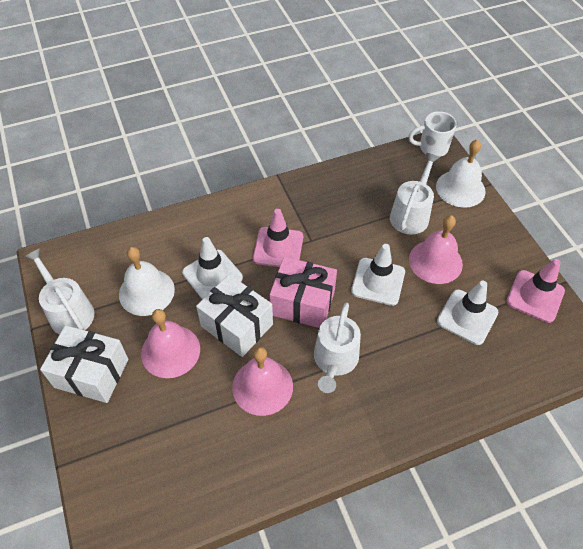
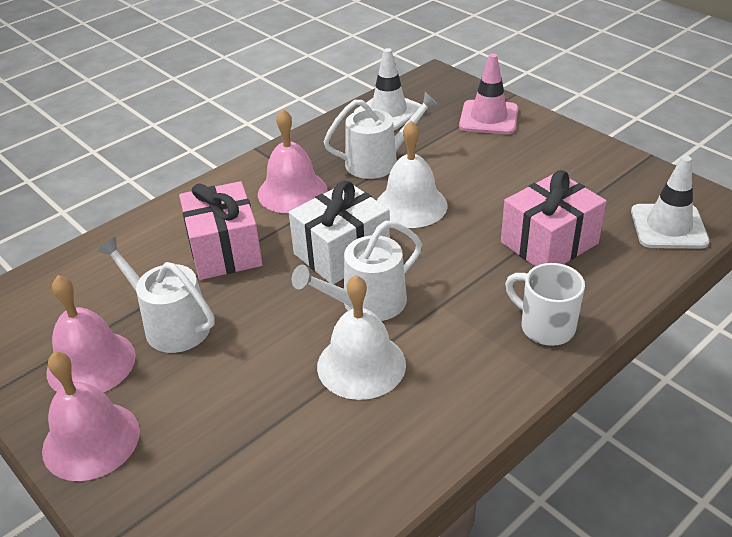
pink gift: 1 -> 2
pink traffic cone: 2 -> 1
white gift: 2 -> 1
white traffic cone: 3 -> 2

